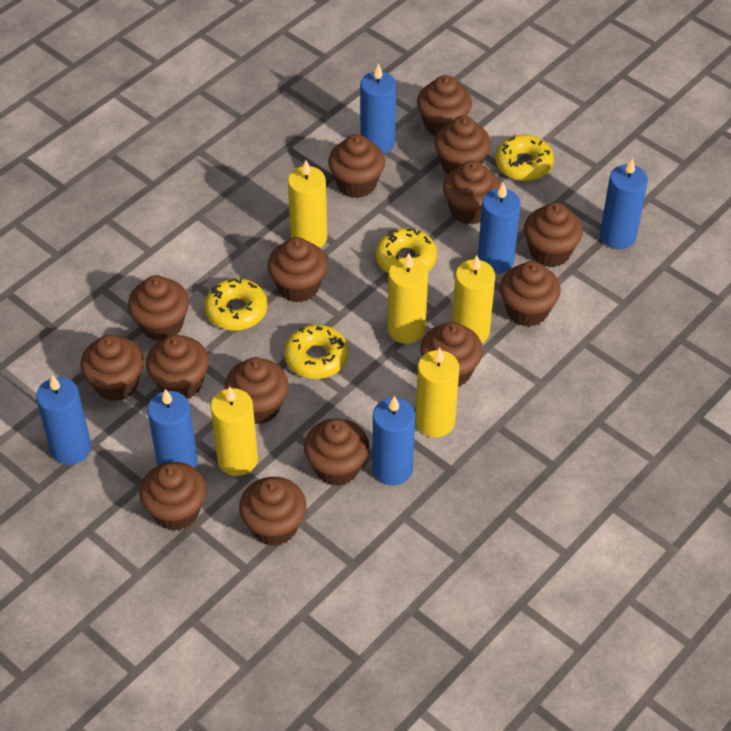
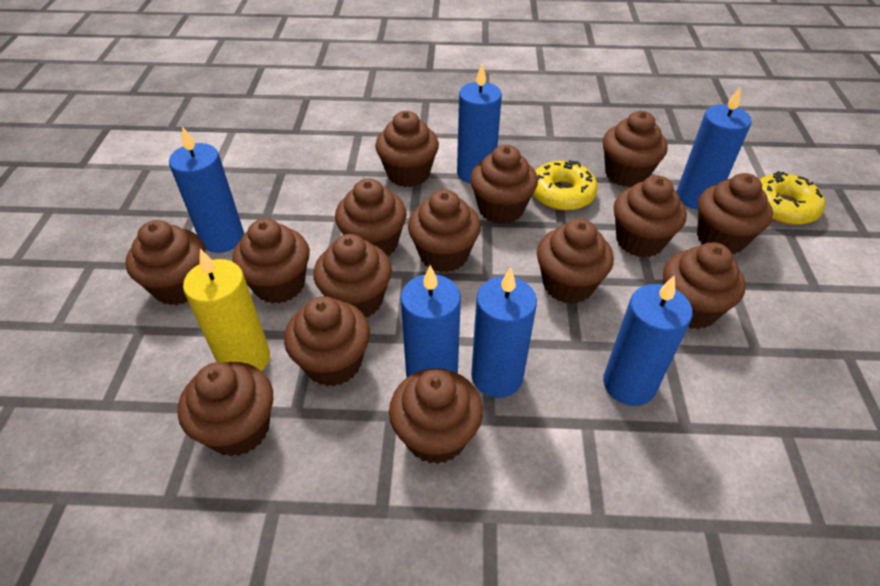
yellow candle: 5 -> 1
yellow donut: 4 -> 2

